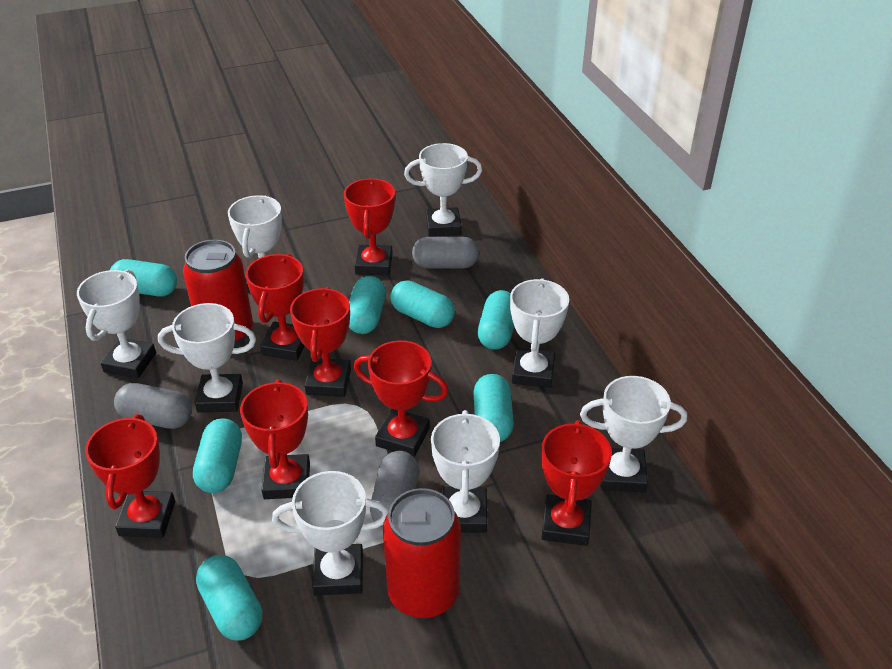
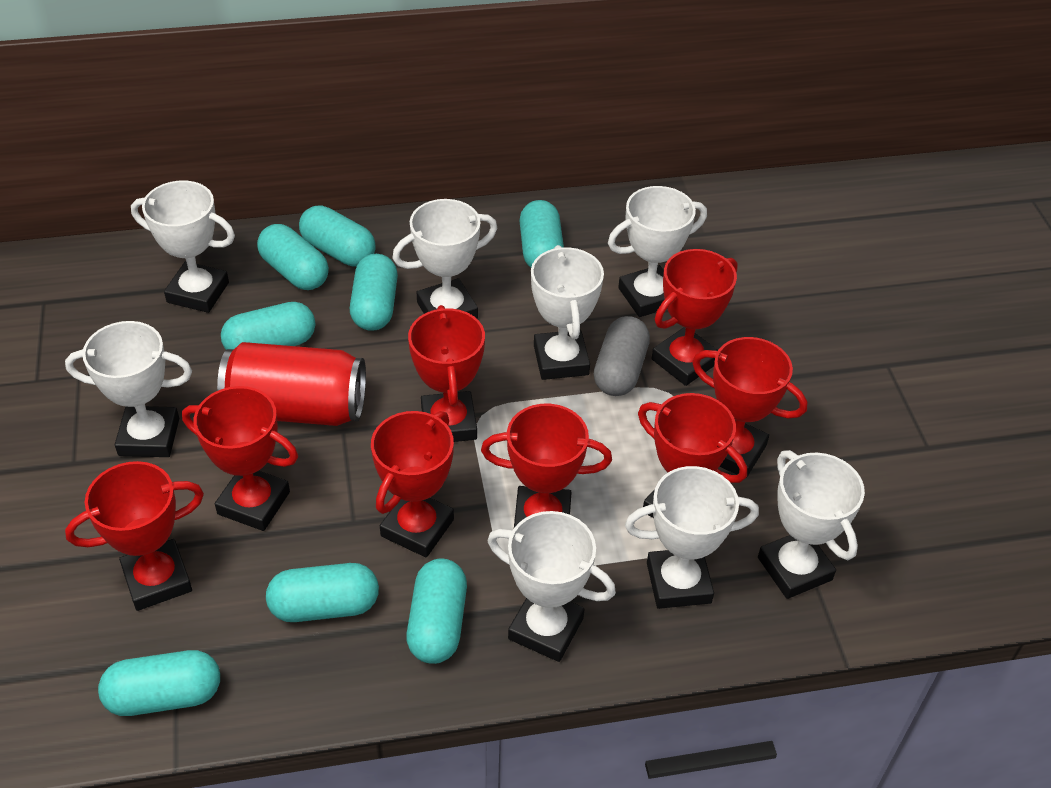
grey capsule: 3 -> 1
red can: 2 -> 1
red trophy: 7 -> 8
turquoise capsule: 7 -> 8

